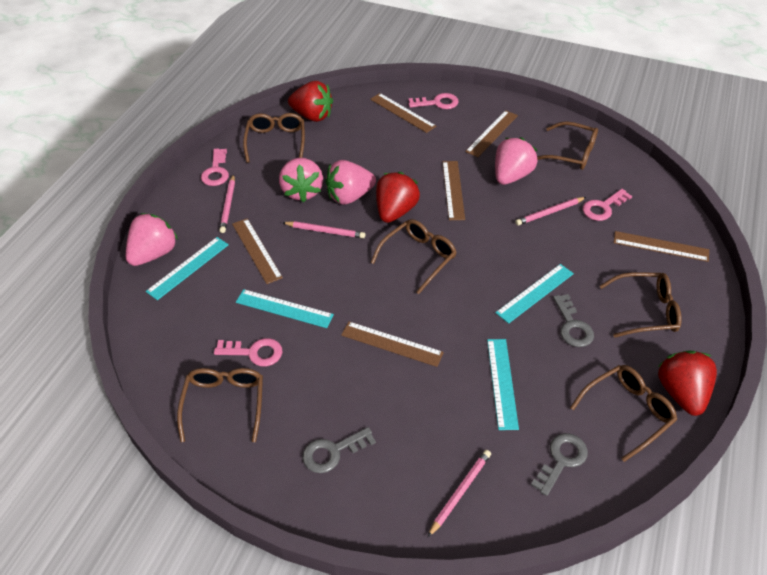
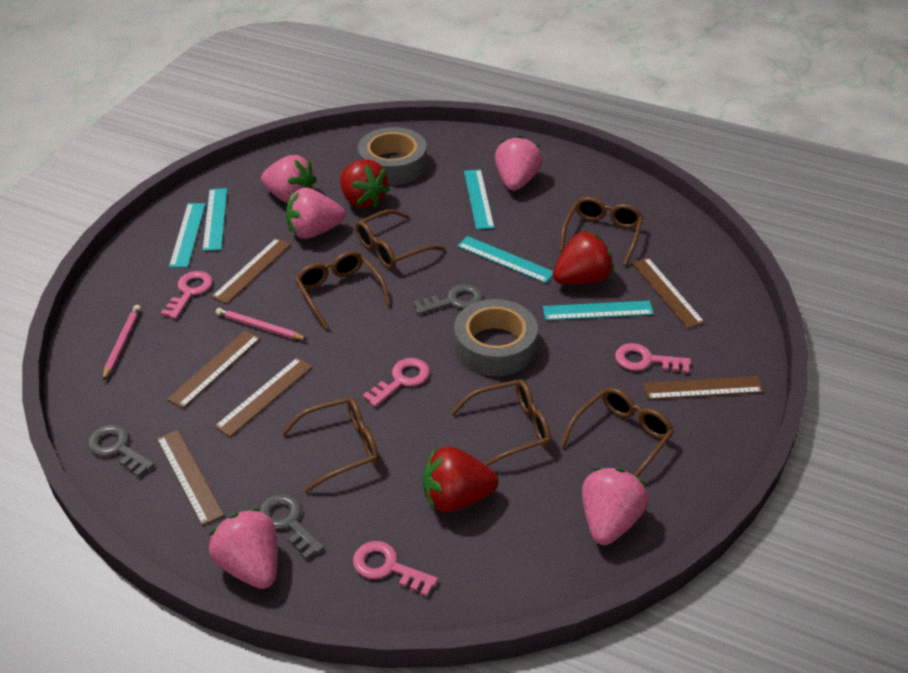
grey tape: 0 -> 2
pink pencil: 4 -> 2
pink strawberry: 4 -> 5
turquoise ruler: 4 -> 5

